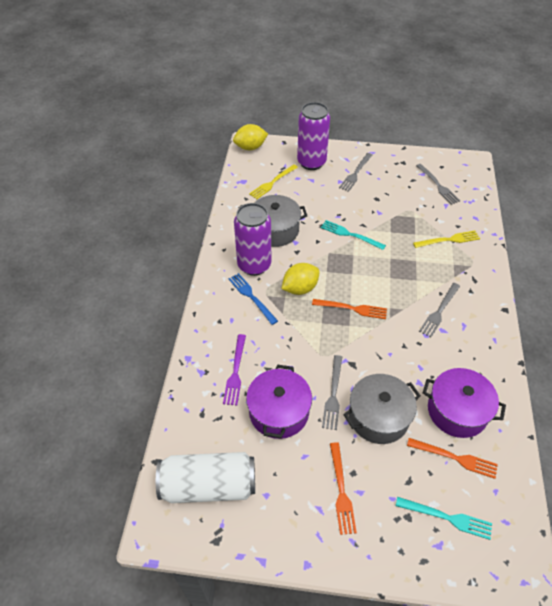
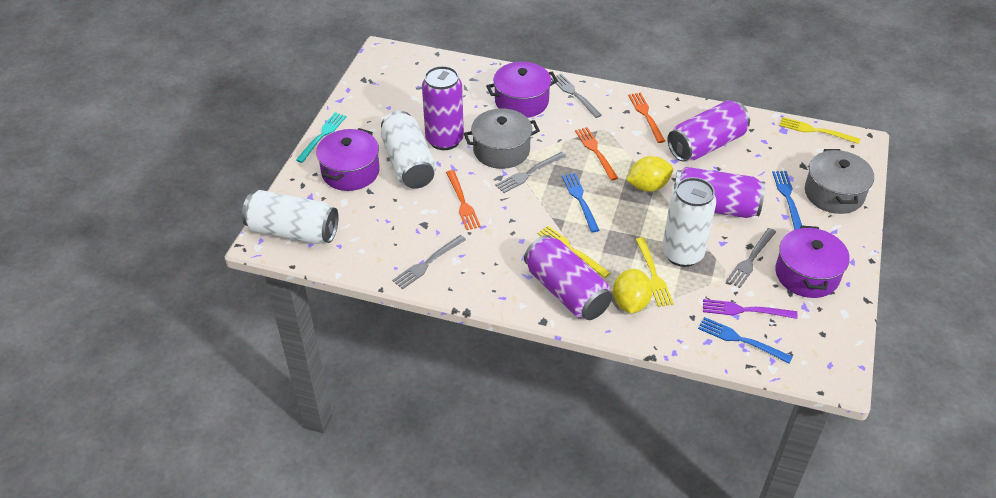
blue fork: 1 -> 3
purple can: 2 -> 4
purple pot: 2 -> 3
turquoise fork: 2 -> 1
white can: 1 -> 3
yellow fork: 2 -> 3

